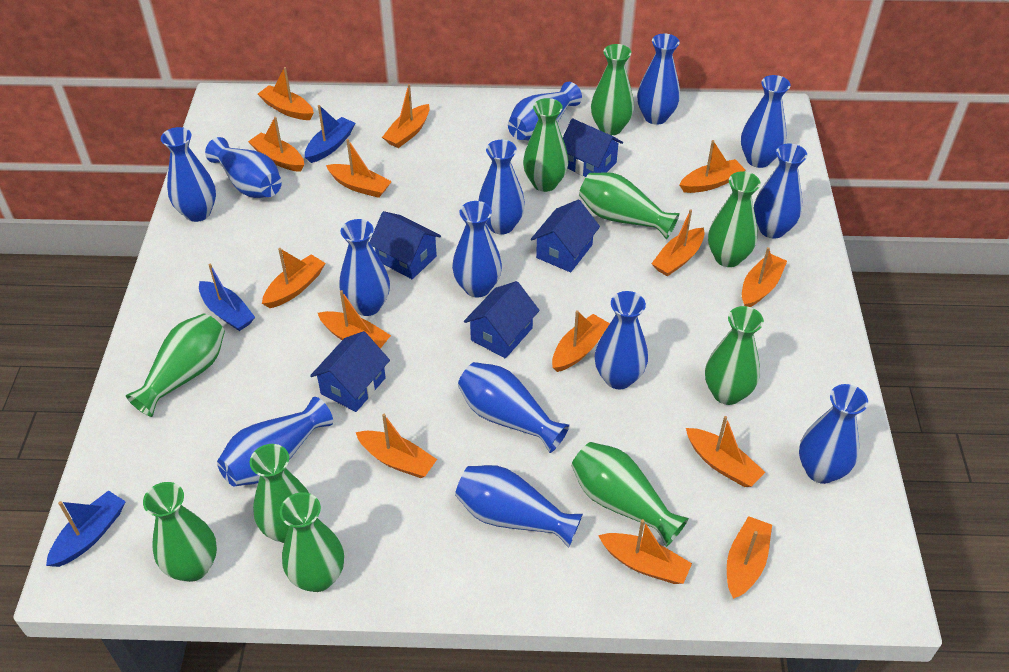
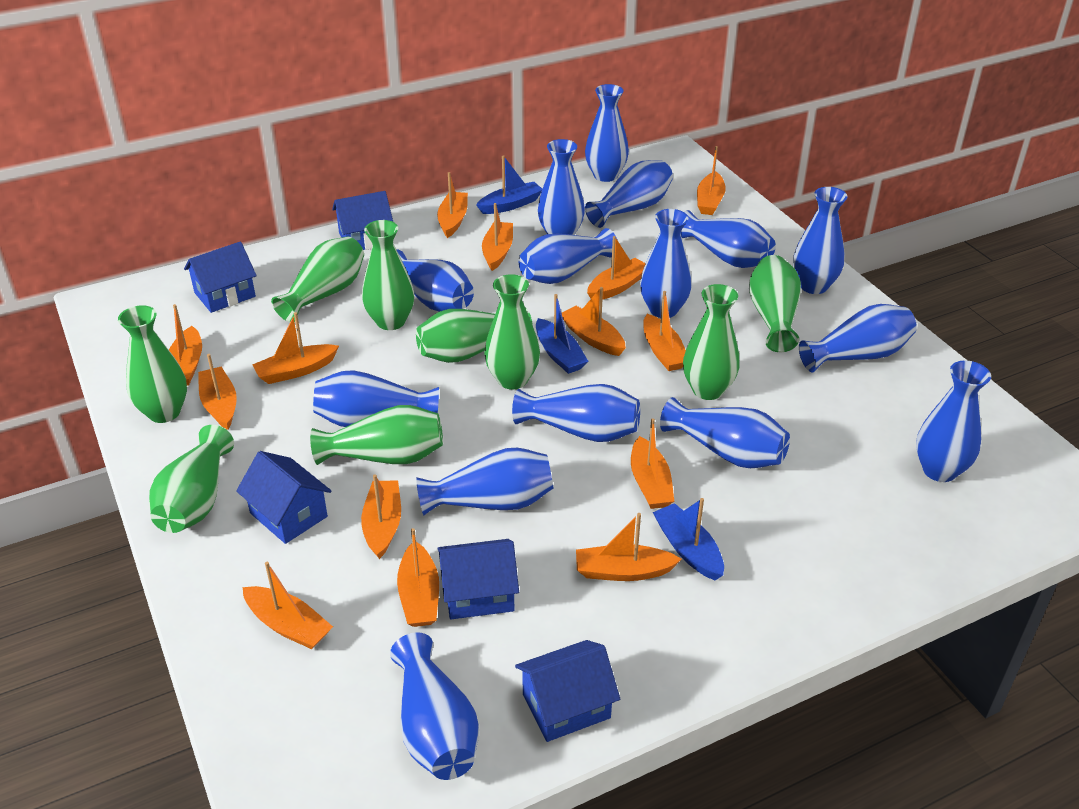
blue vase: 14 -> 15
green vase: 10 -> 9

